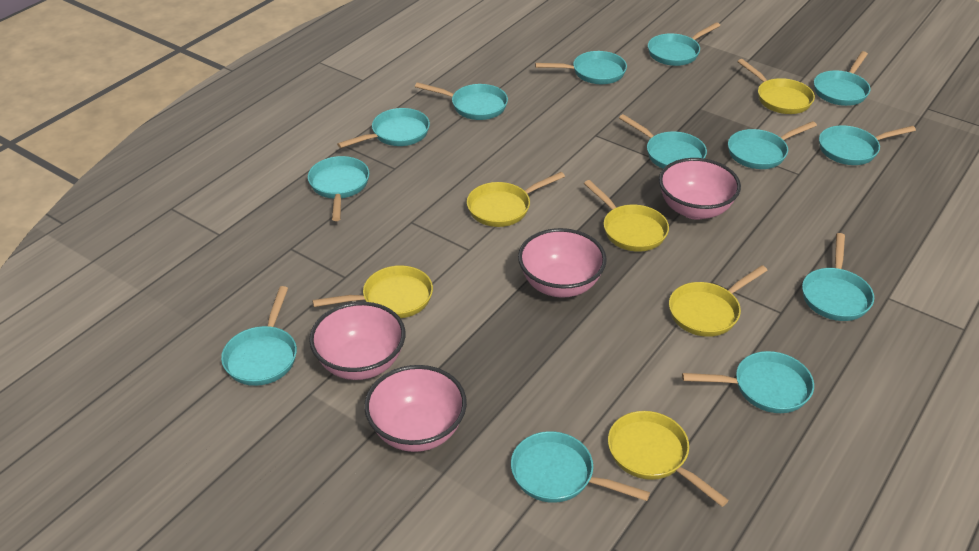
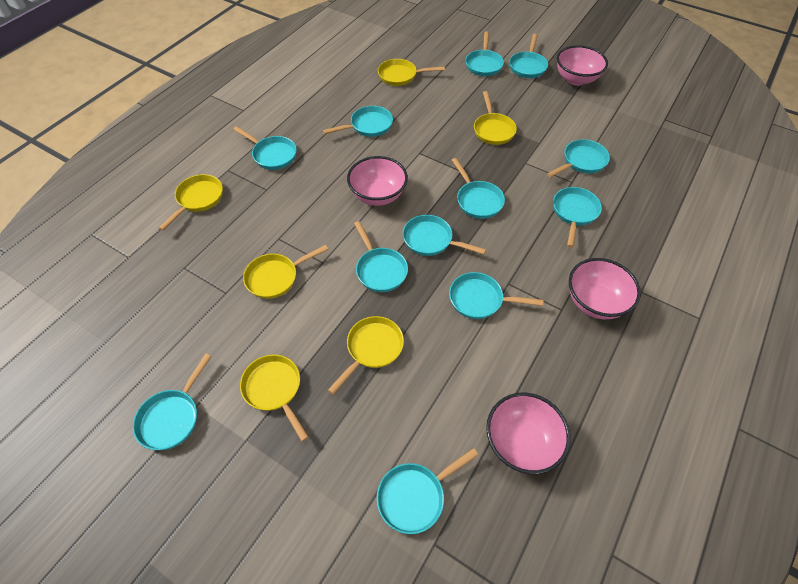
turquoise pan: 13 -> 12

